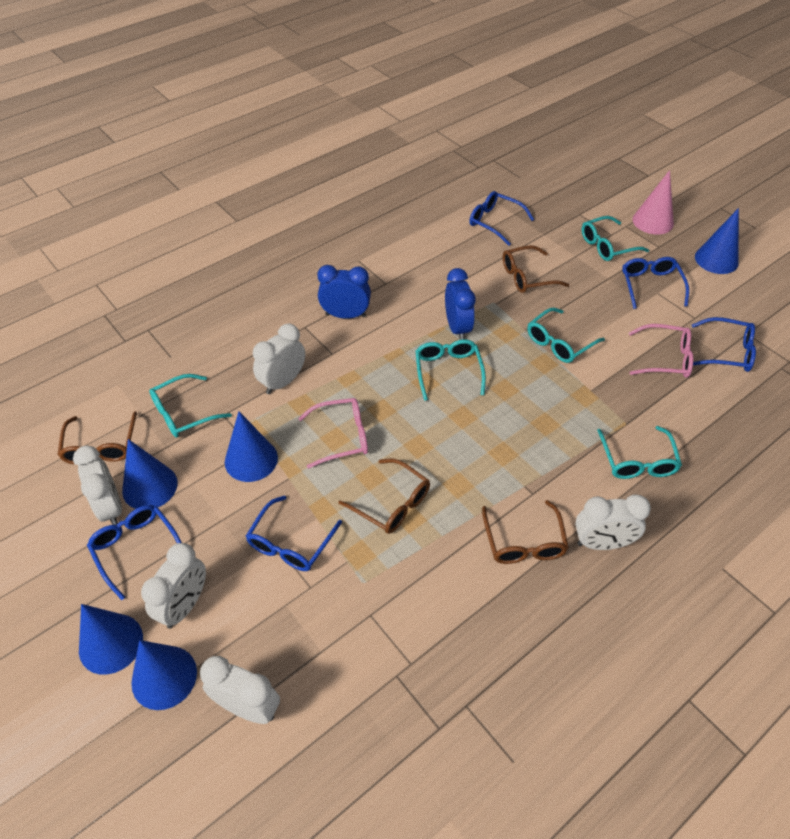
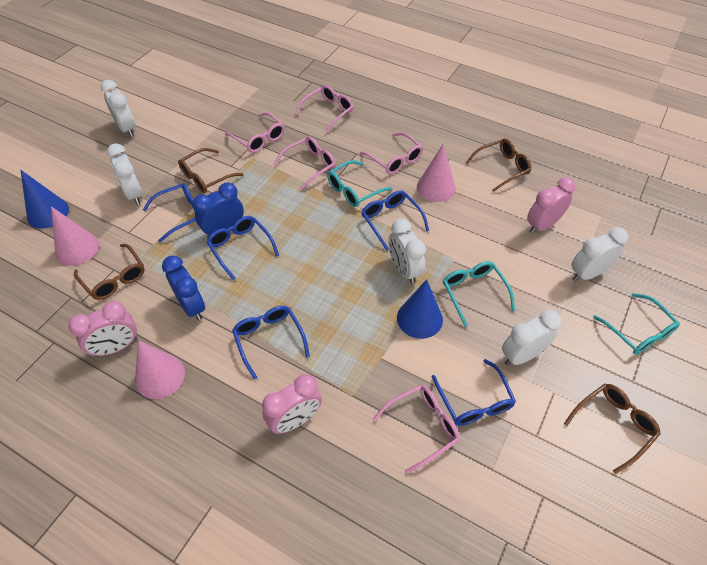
blue cone: 5 -> 2
pink clock: 0 -> 3
pink cone: 1 -> 3
pink glasses: 2 -> 5
turquoise glasses: 5 -> 3

